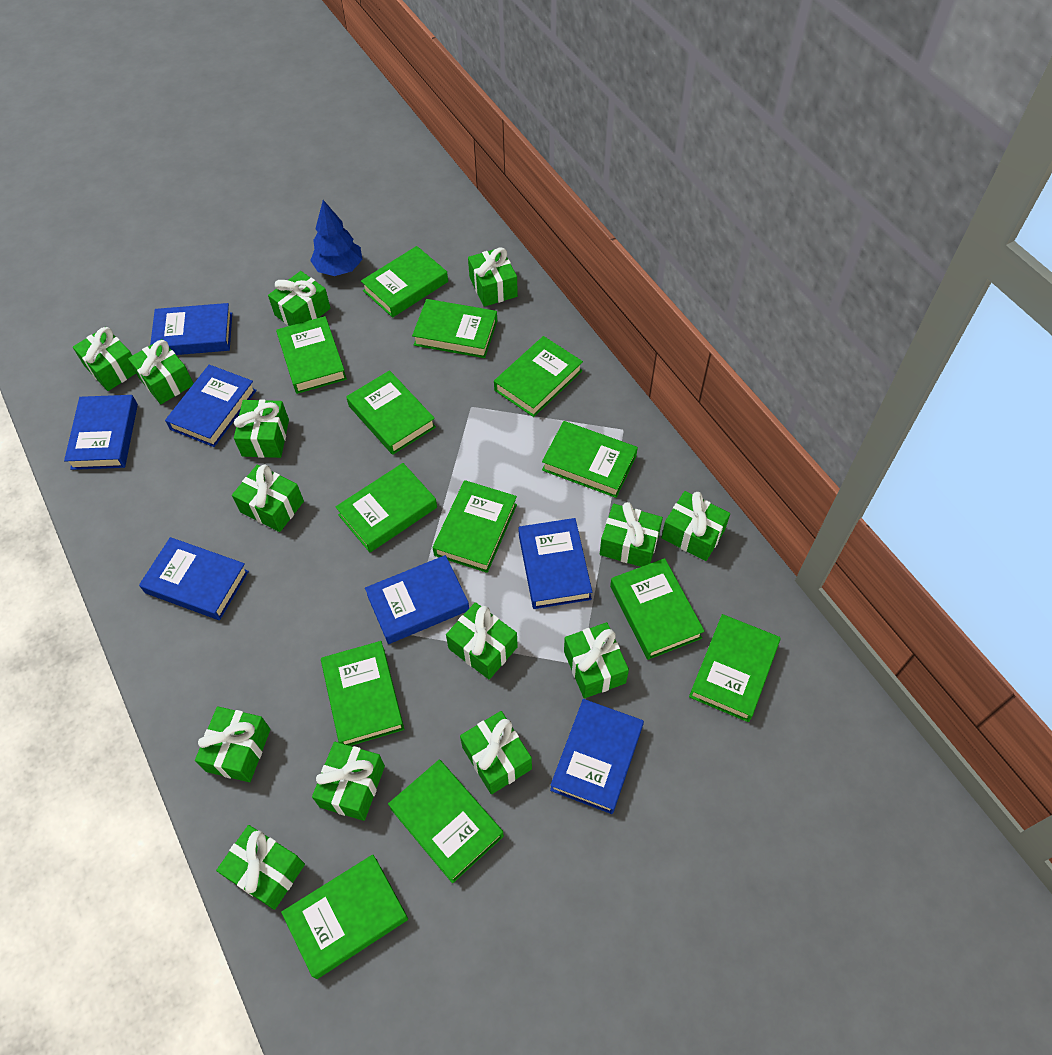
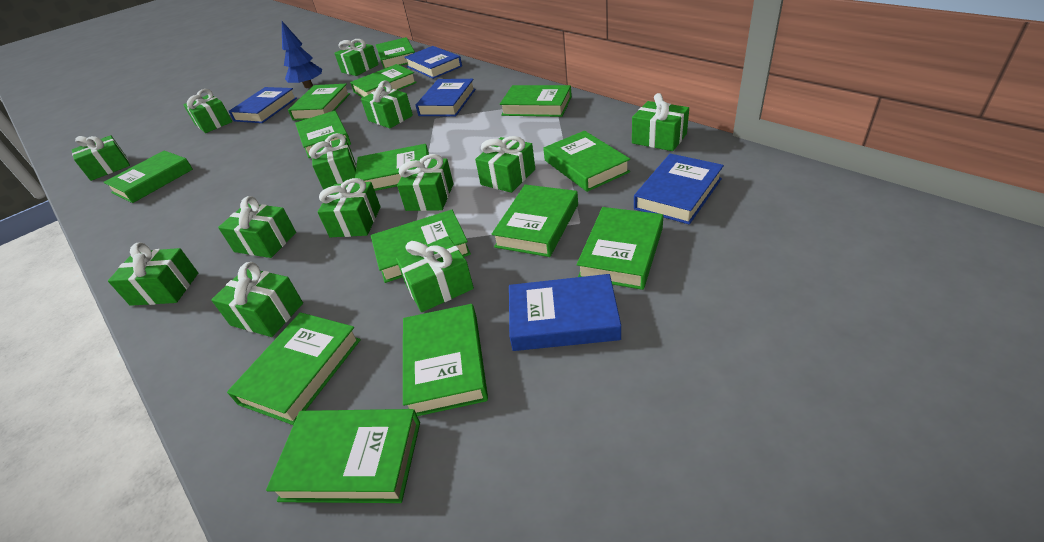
blue book: 7 -> 5
green book: 13 -> 14
green gift: 14 -> 13

